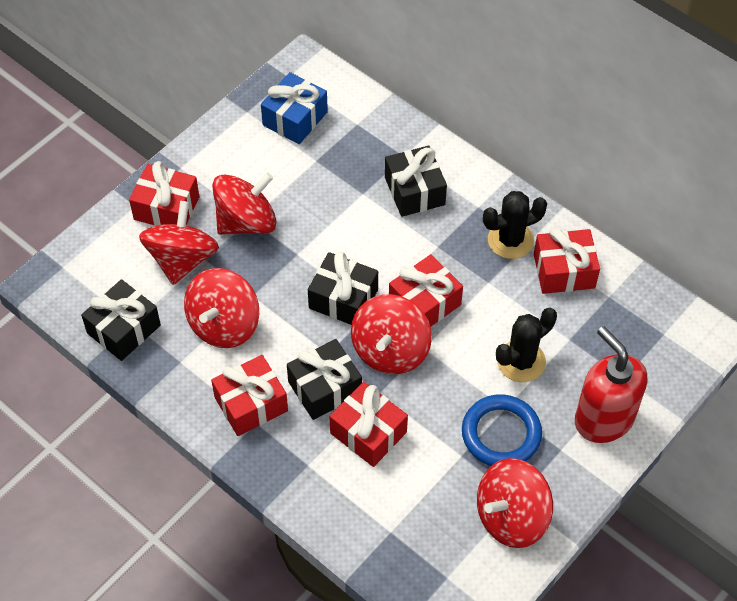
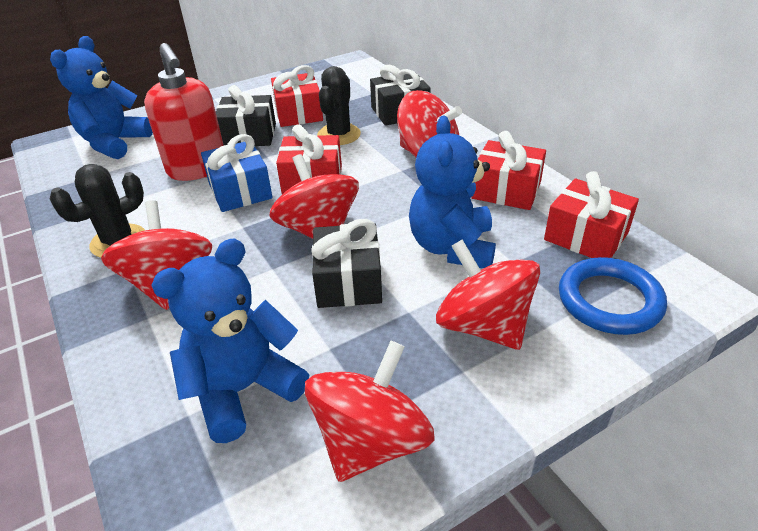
black gift: 4 -> 3
blue teddy bear: 0 -> 3
red gift: 5 -> 4

